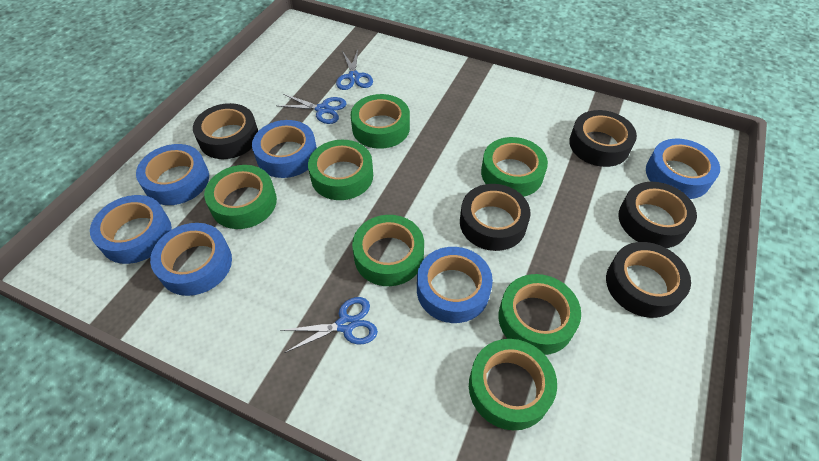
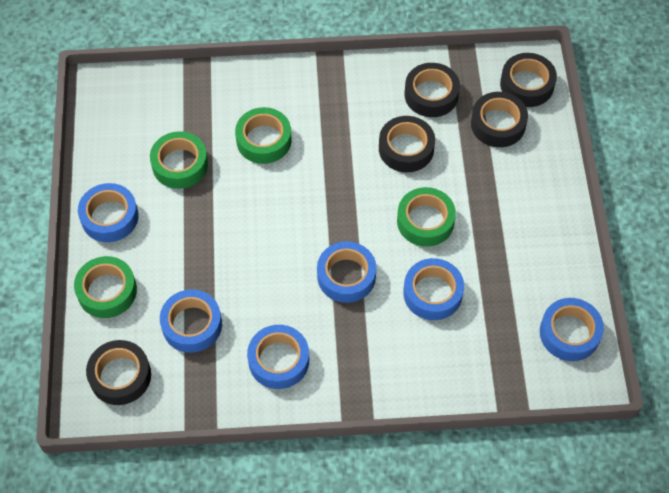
blue scissors: 3 -> 0
green tape: 7 -> 4

